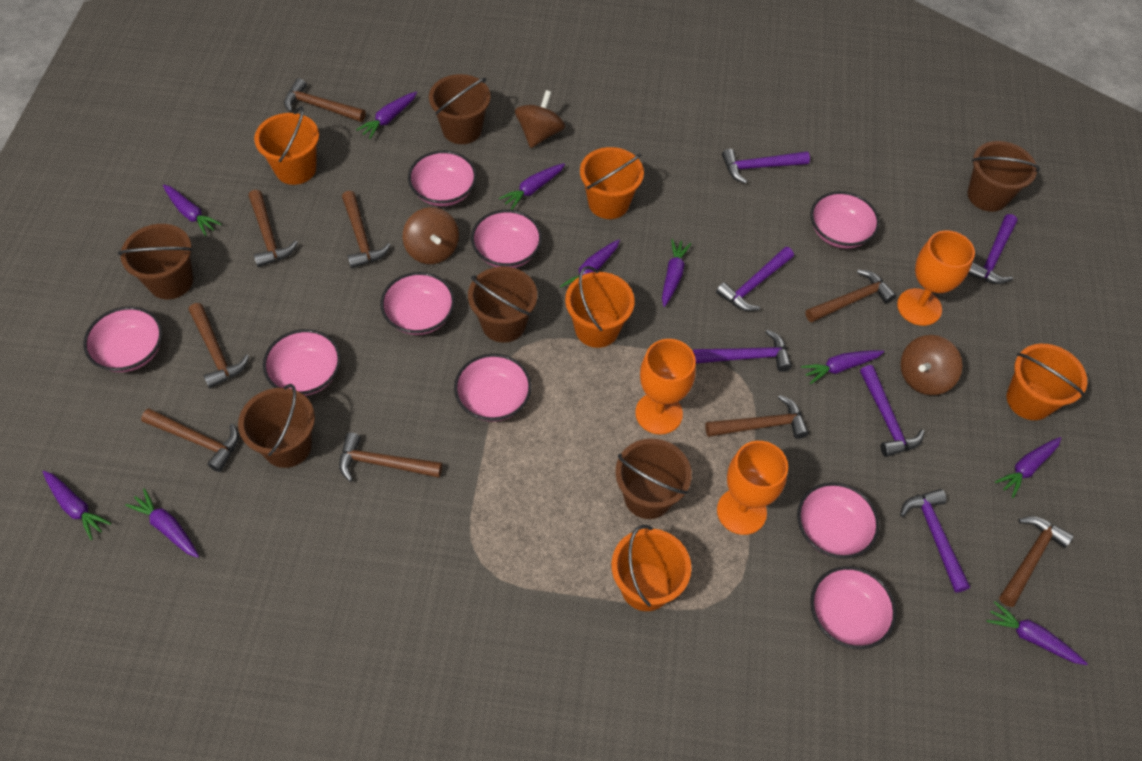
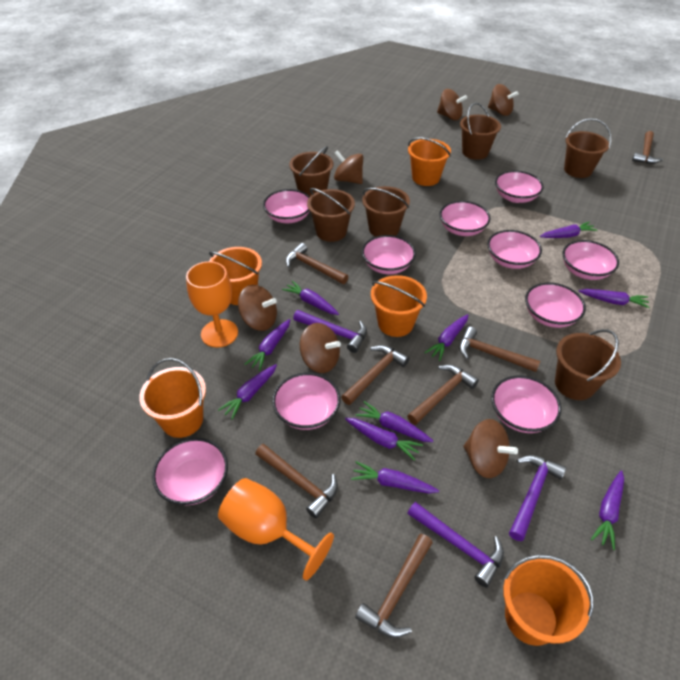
brown hammer: 9 -> 7
brown spinning top: 3 -> 6
orange goblet: 3 -> 2
pink bowl: 9 -> 10
purple hammer: 6 -> 3

